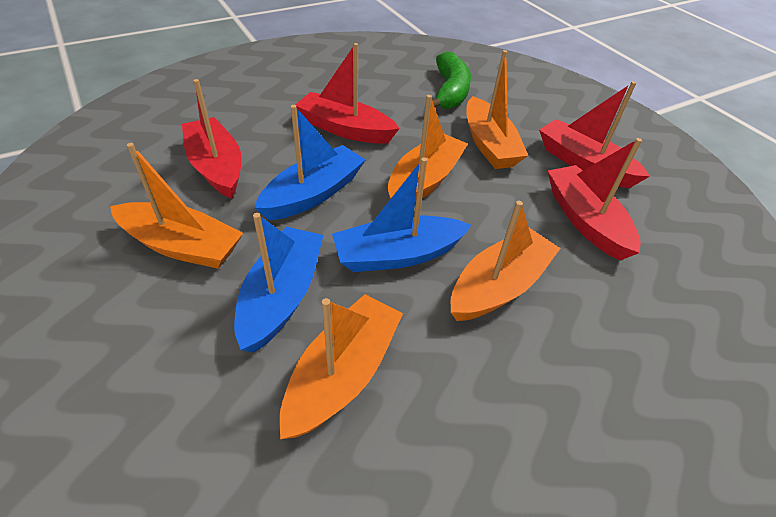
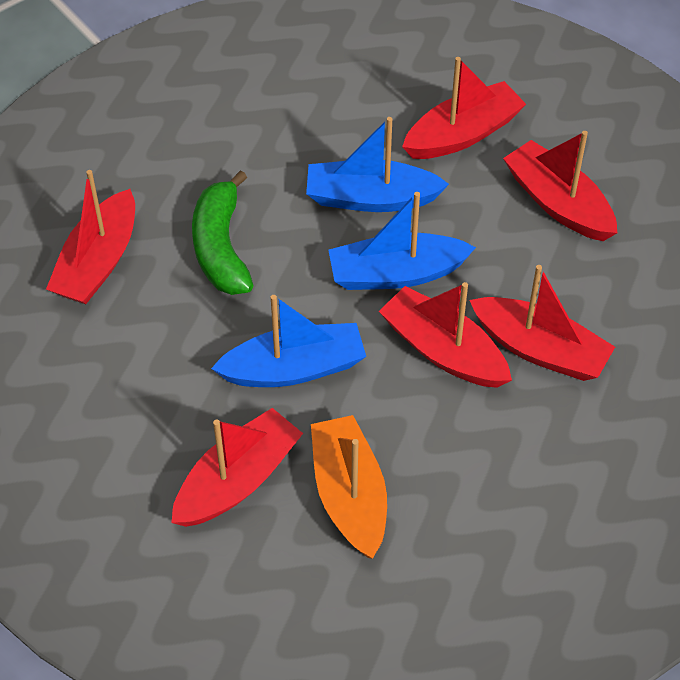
orange boat: 5 -> 1
red boat: 4 -> 6

